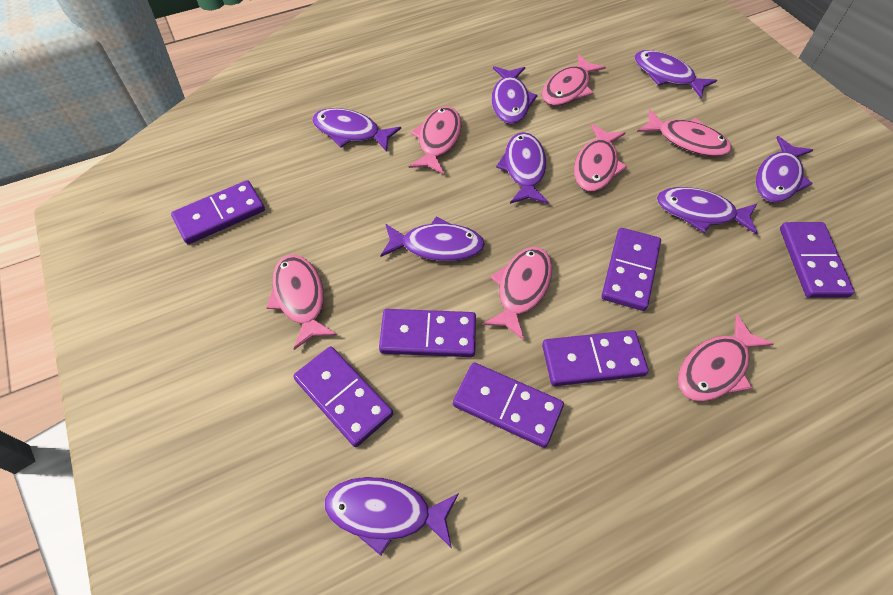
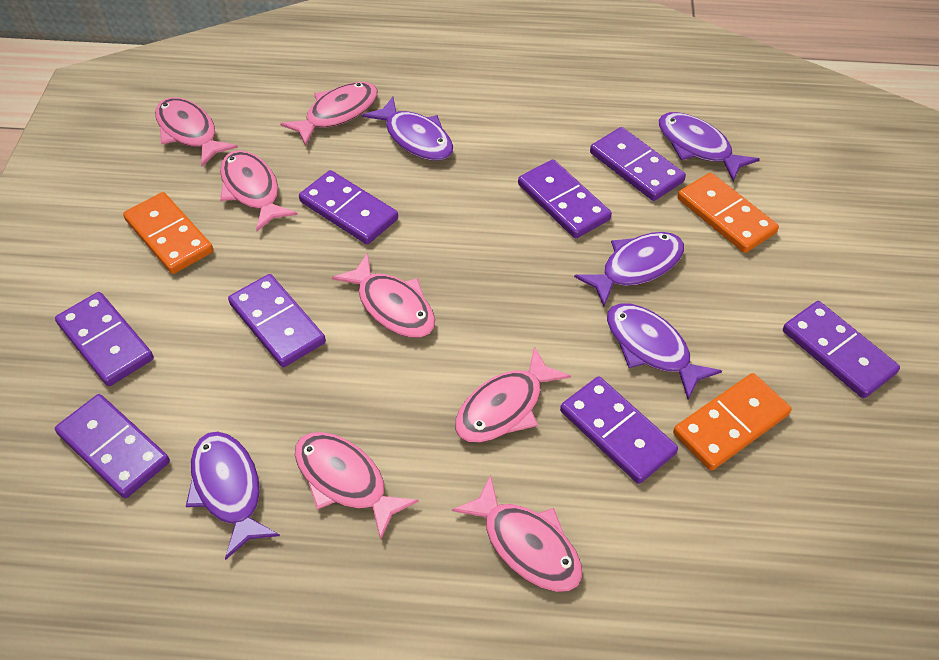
orange domino: 0 -> 3
purple domino: 7 -> 8
purple fish: 8 -> 5

